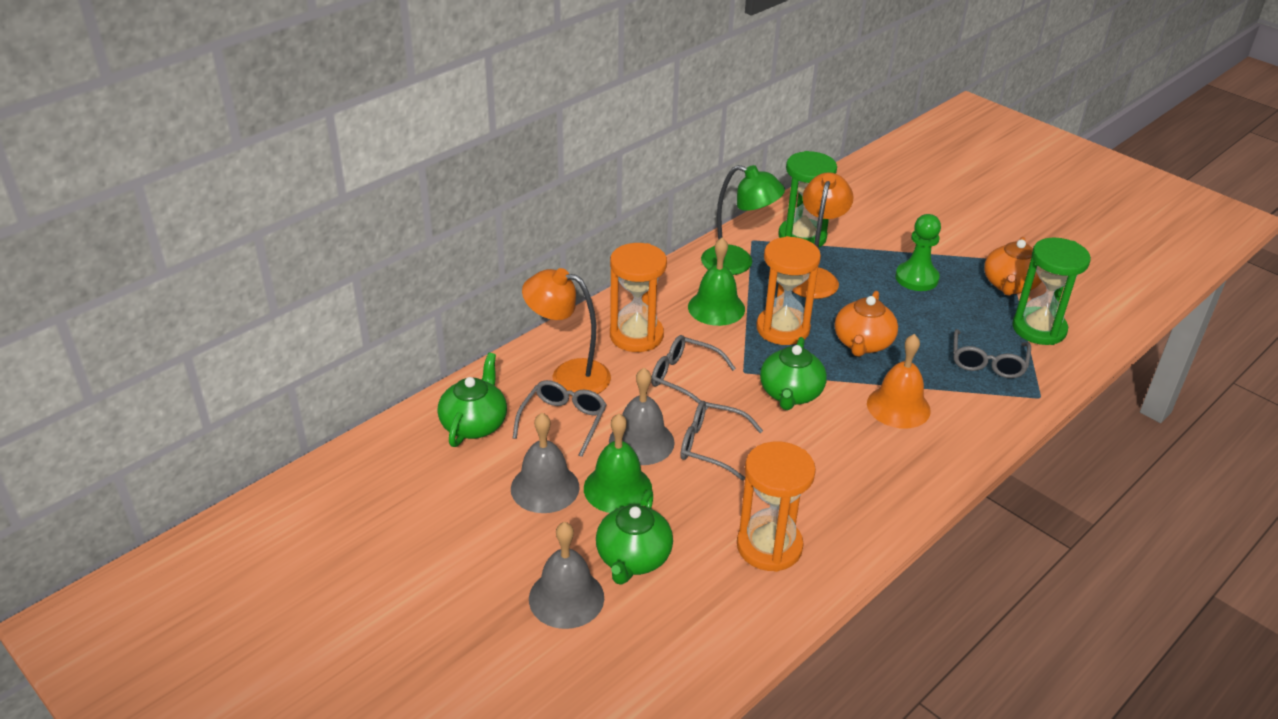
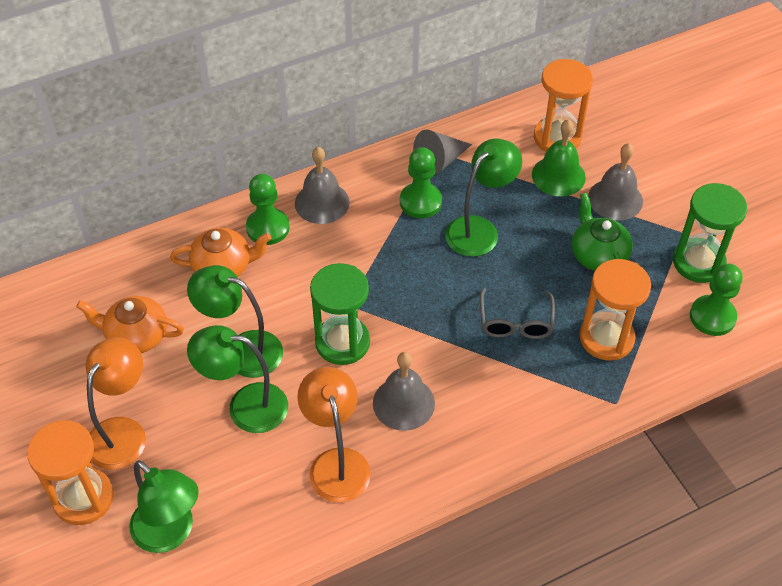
green bell: 2 -> 1
green lamp: 1 -> 4
green pawn: 1 -> 3
green teapot: 3 -> 1
grey cone: 0 -> 1
grey glasses: 4 -> 1
orange bell: 1 -> 0

